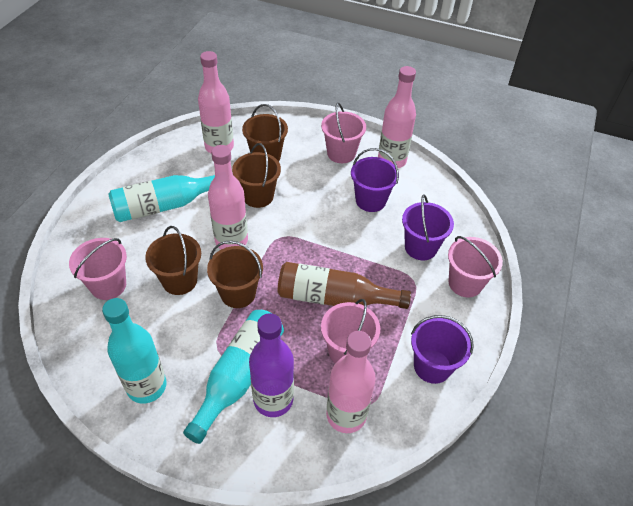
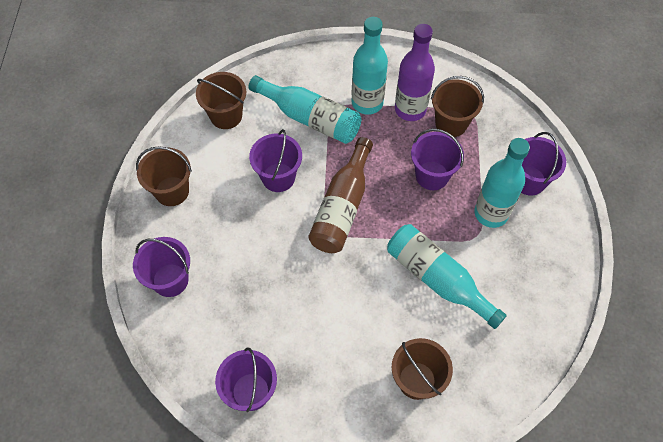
pink bottle: 4 -> 0
pink bucket: 4 -> 0
purple bucket: 3 -> 5
turquoise bottle: 3 -> 4

